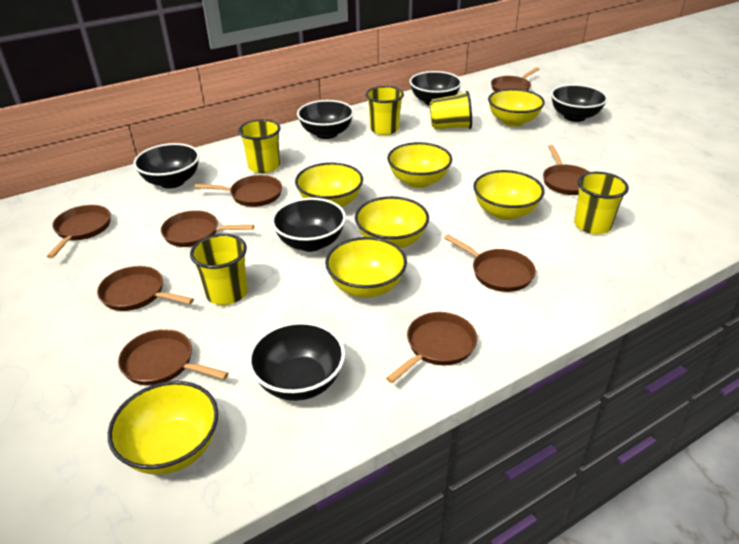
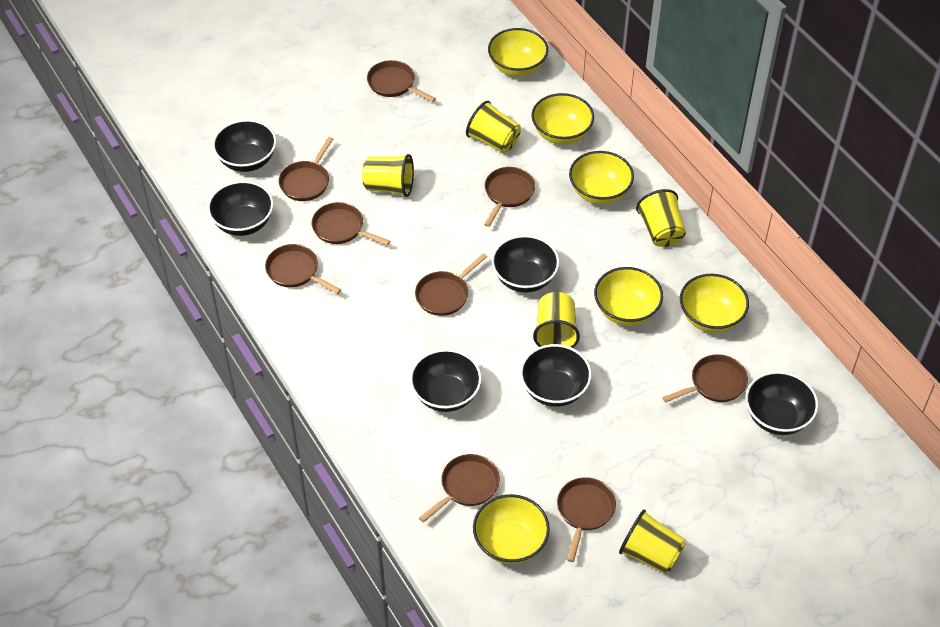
yellow bowl: 7 -> 6

